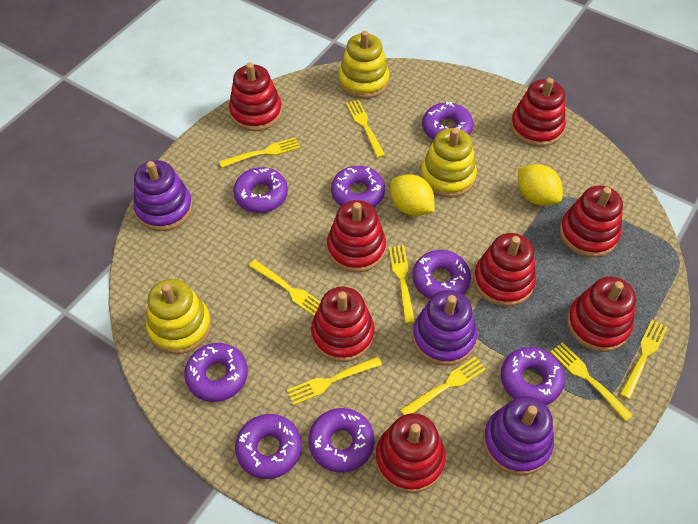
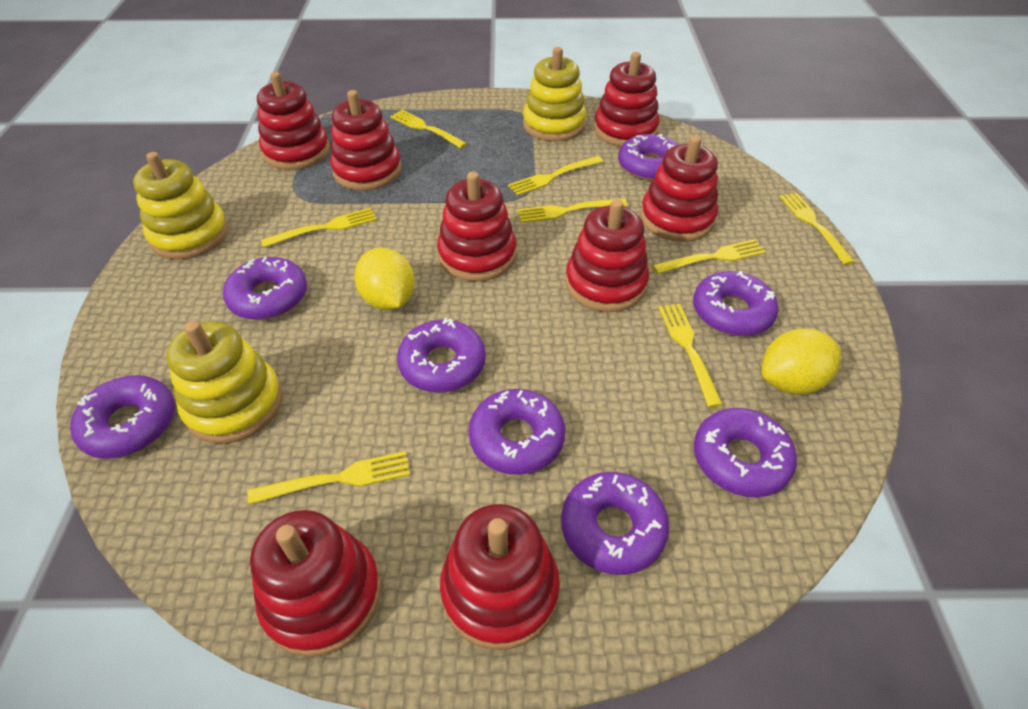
purple stacking toy: 3 -> 0

